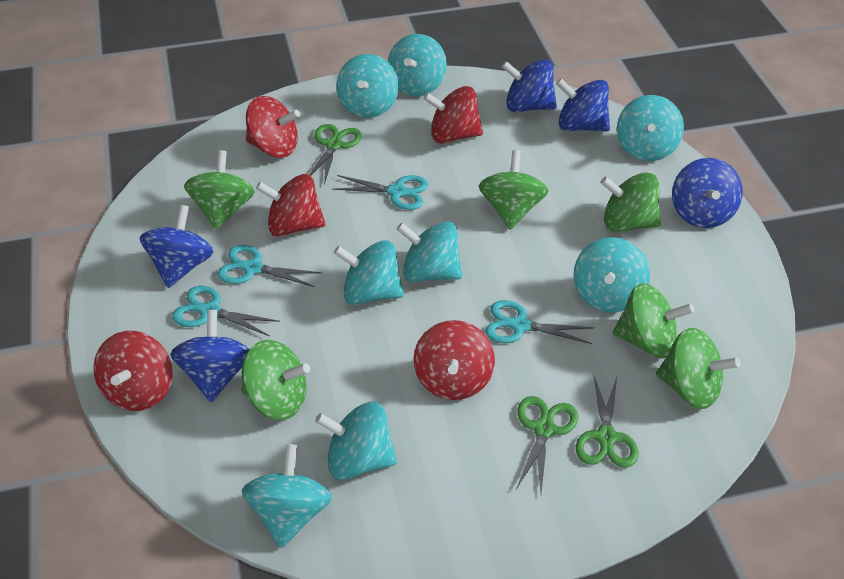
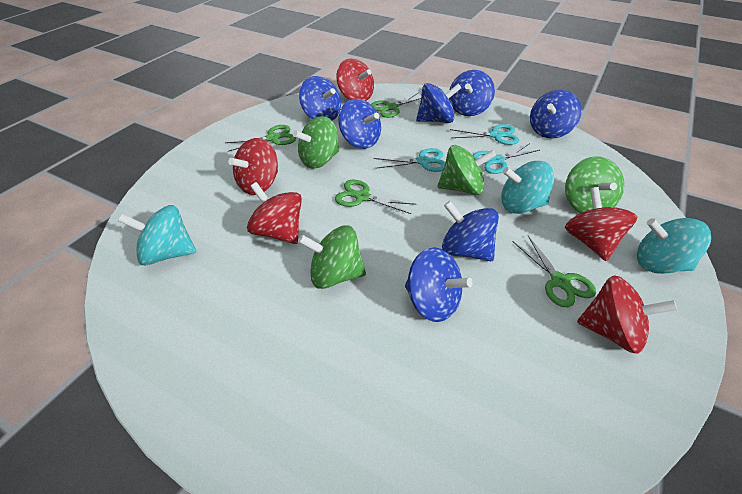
blue spinning top: 5 -> 7
green scissors: 3 -> 4
green spinning top: 6 -> 4
turquoise scissors: 4 -> 3
turquoise spinning top: 8 -> 3

